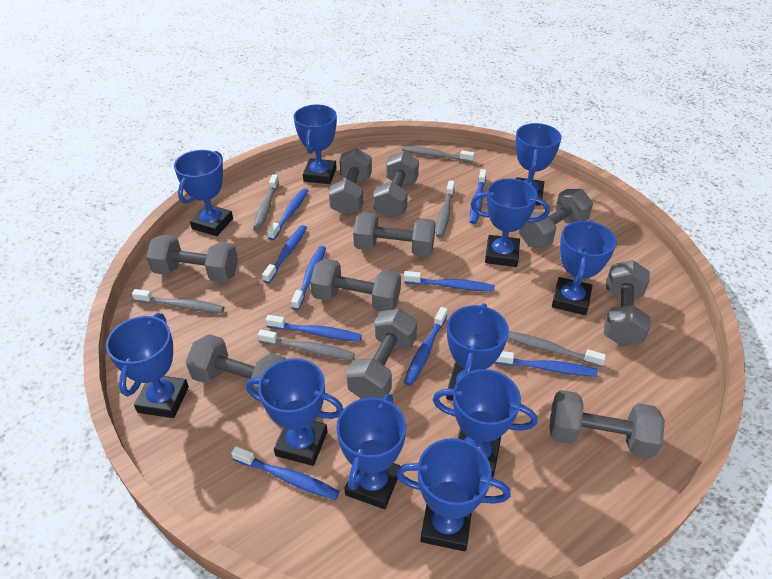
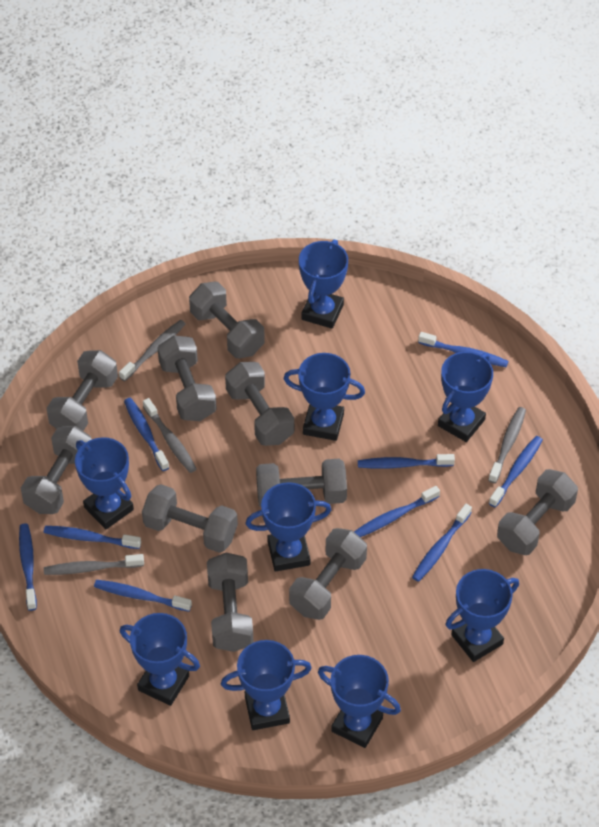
blue trophy: 11 -> 9
grey toothbrush: 6 -> 4

